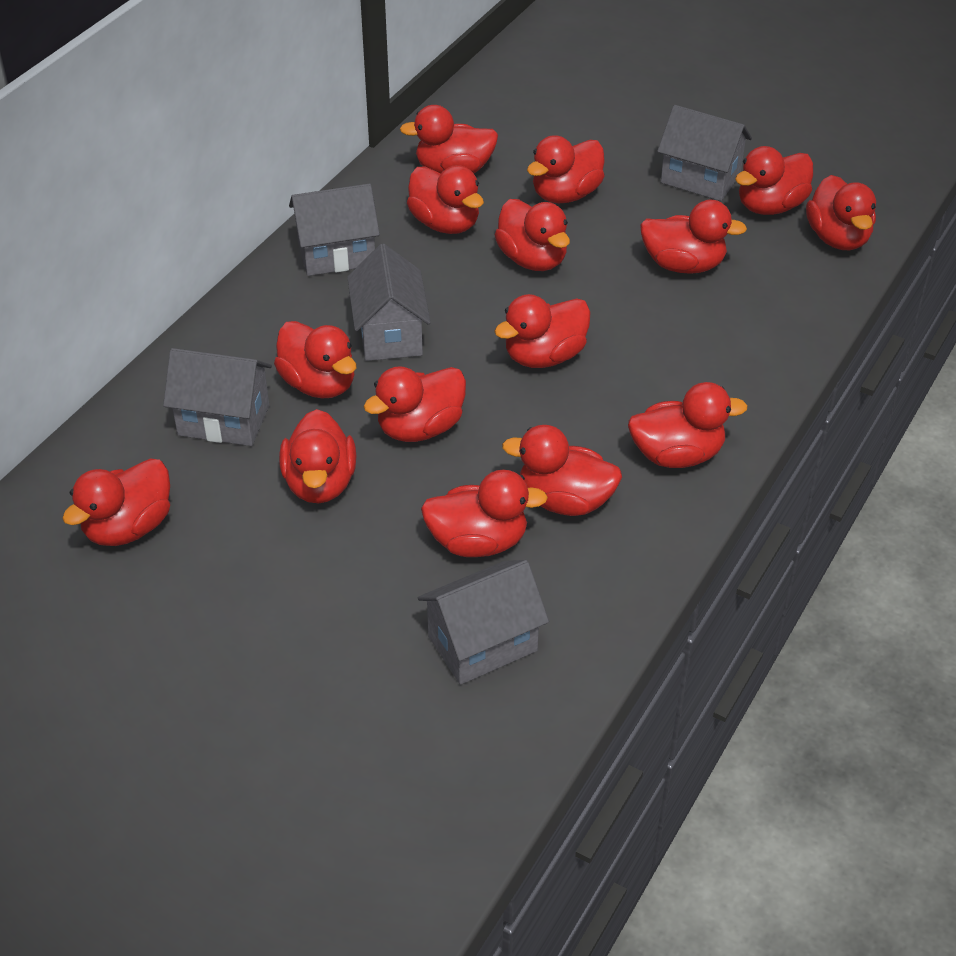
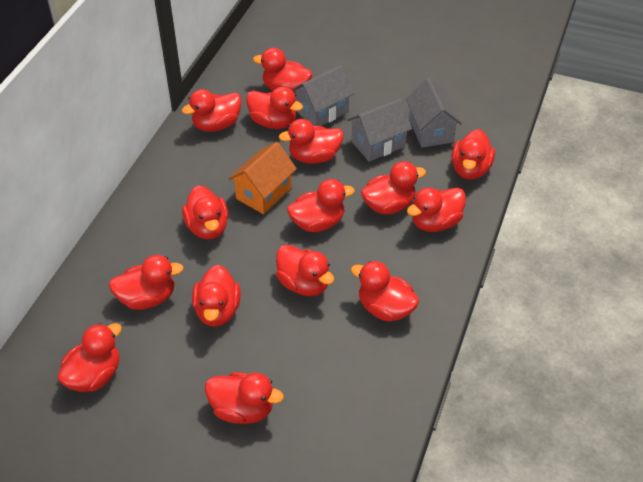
grey house: 5 -> 3
orange house: 0 -> 1

